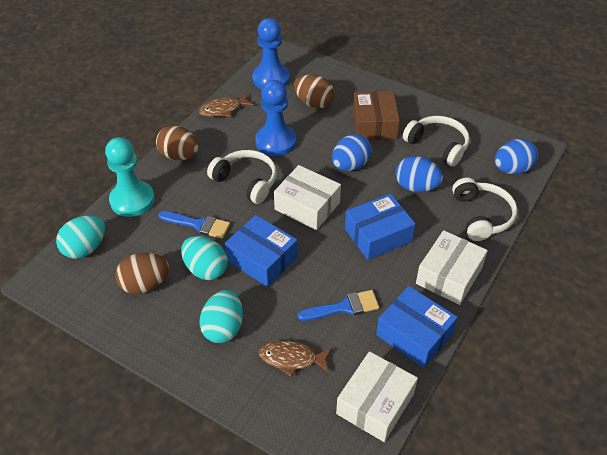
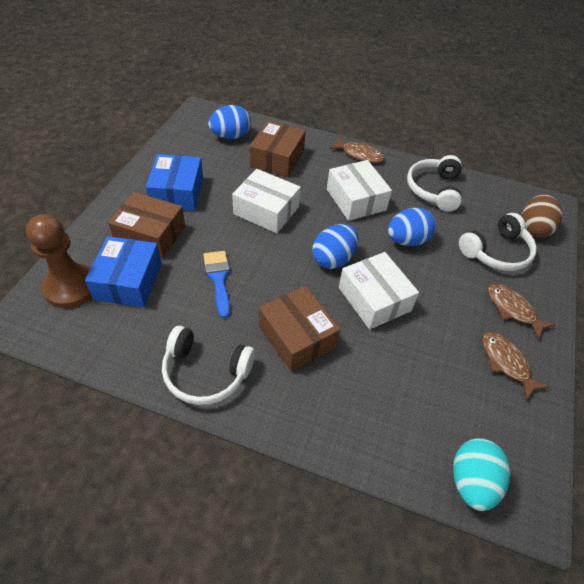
blue box: 3 -> 2
blue brush: 2 -> 1
blue pawn: 2 -> 0
brown box: 1 -> 3
brown egg: 3 -> 1
brown fish: 2 -> 3
brown pawn: 0 -> 1
turquoise egg: 3 -> 1
turquoise pawn: 1 -> 0

